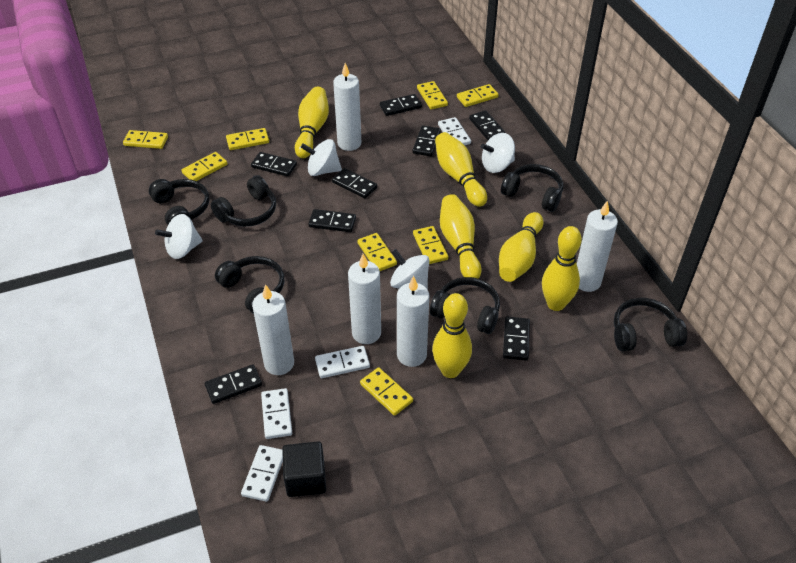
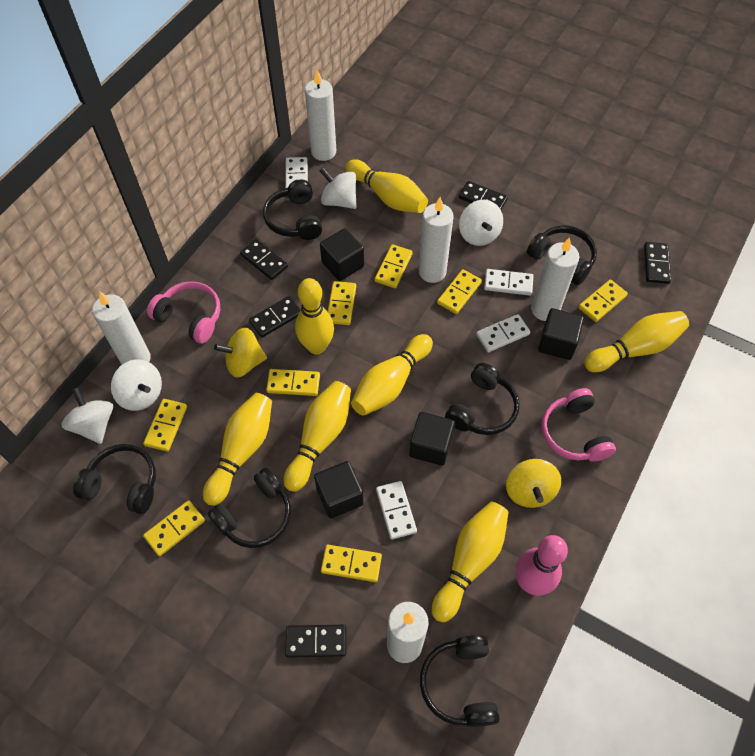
black cube: 1 -> 4
black domino: 8 -> 5
pink bowling pin: 0 -> 1
pink headphones: 0 -> 2
yellow bowling pin: 6 -> 7
yellow spinning top: 0 -> 2

